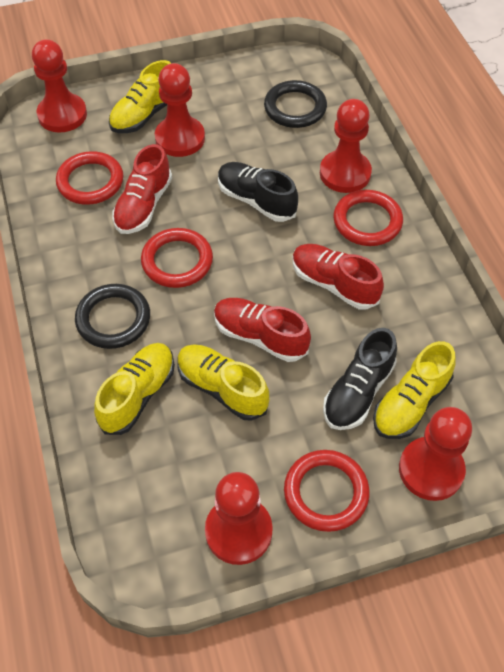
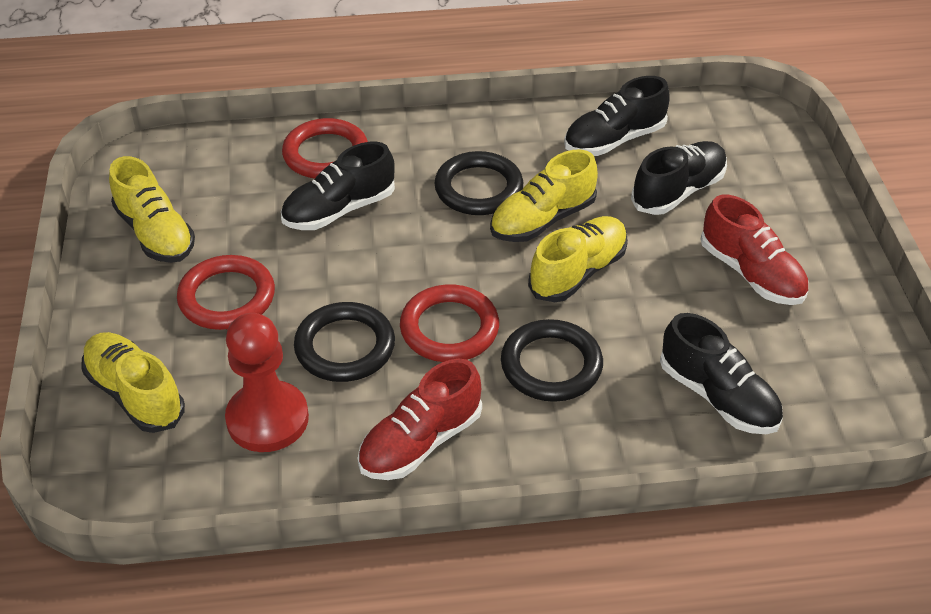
black ring: 2 -> 3
black shoe: 2 -> 4
red pawn: 5 -> 1
red ring: 4 -> 3
red shoe: 3 -> 2

